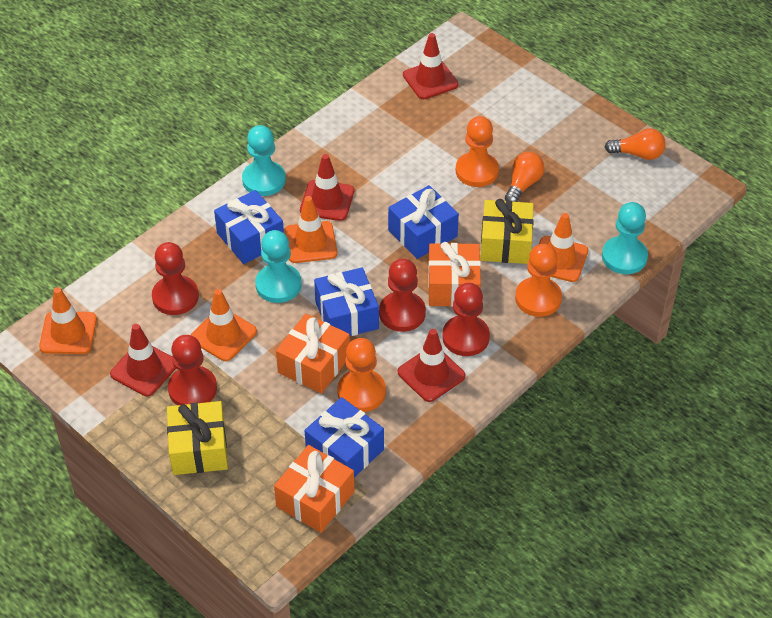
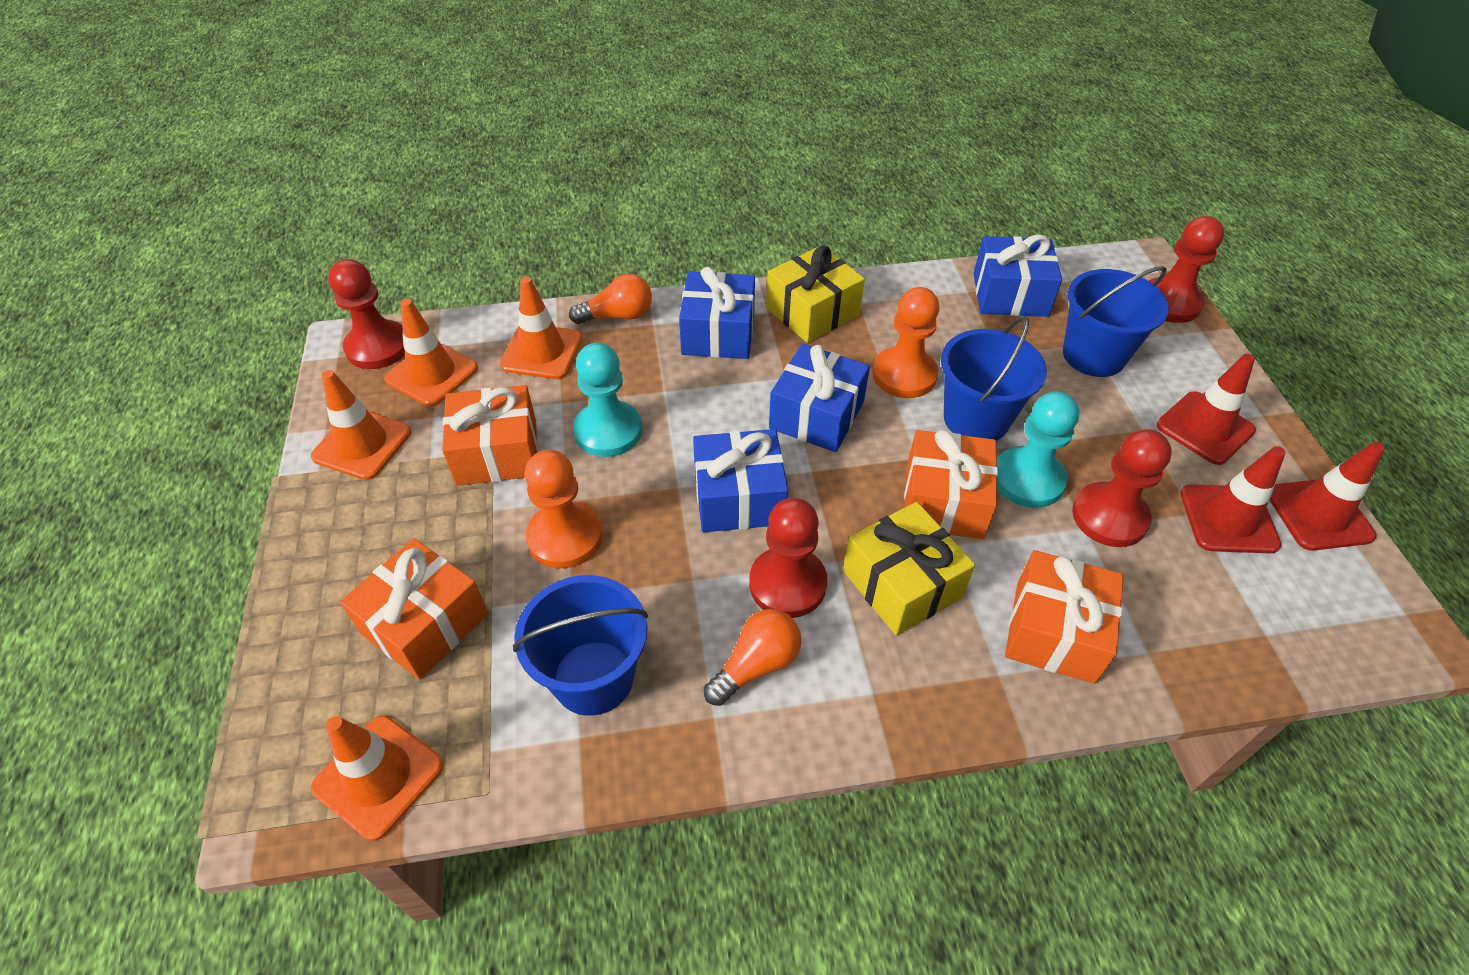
blue bucket: 0 -> 3
orange gift: 3 -> 4
orange pawn: 3 -> 2
red traffic cone: 4 -> 3
turquoise pawn: 3 -> 2

